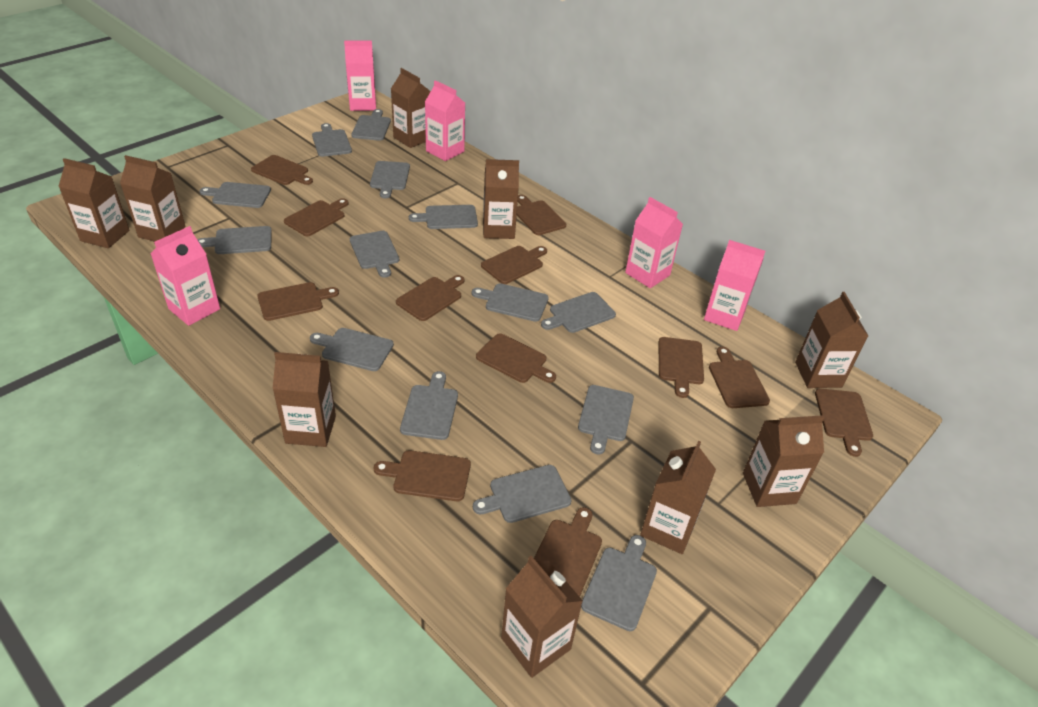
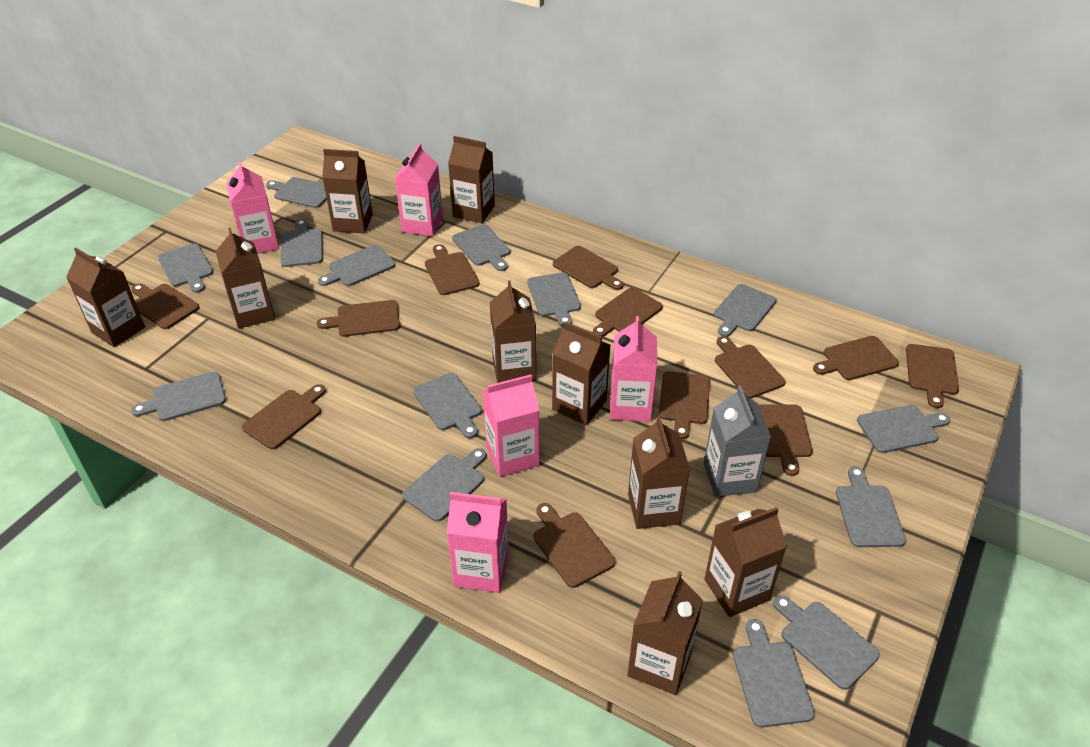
grey carton: 0 -> 1

